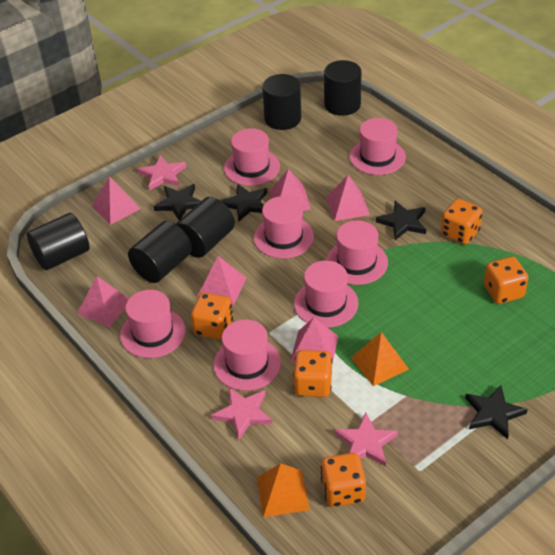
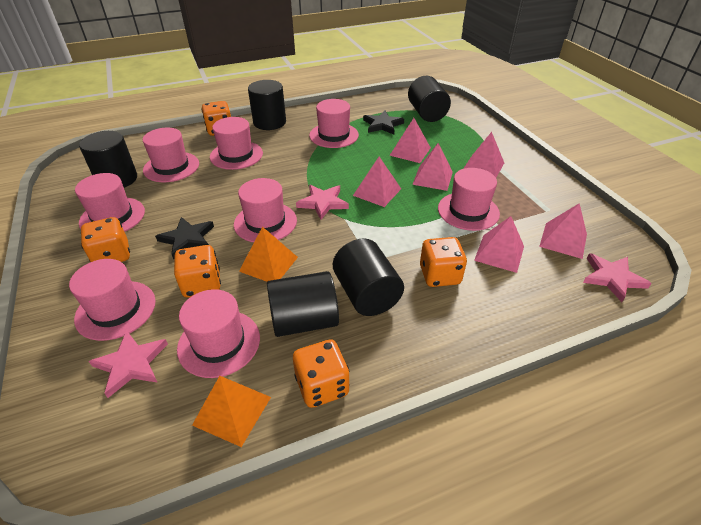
black star: 4 -> 2
pink hat: 7 -> 8

